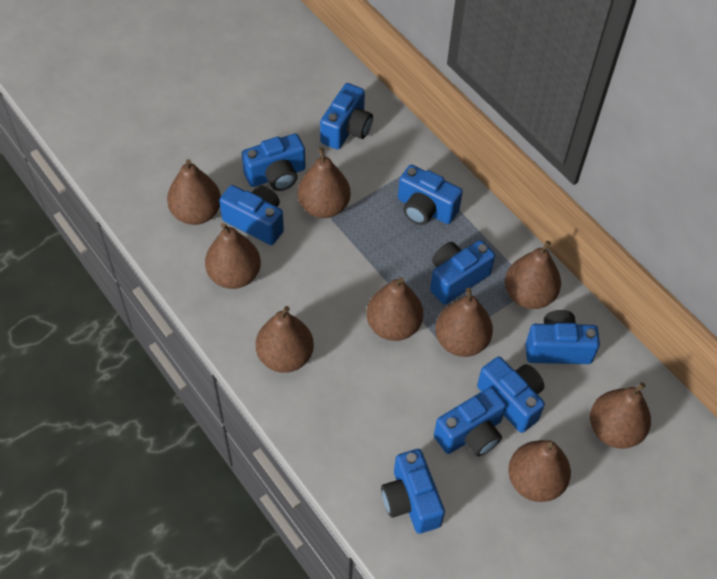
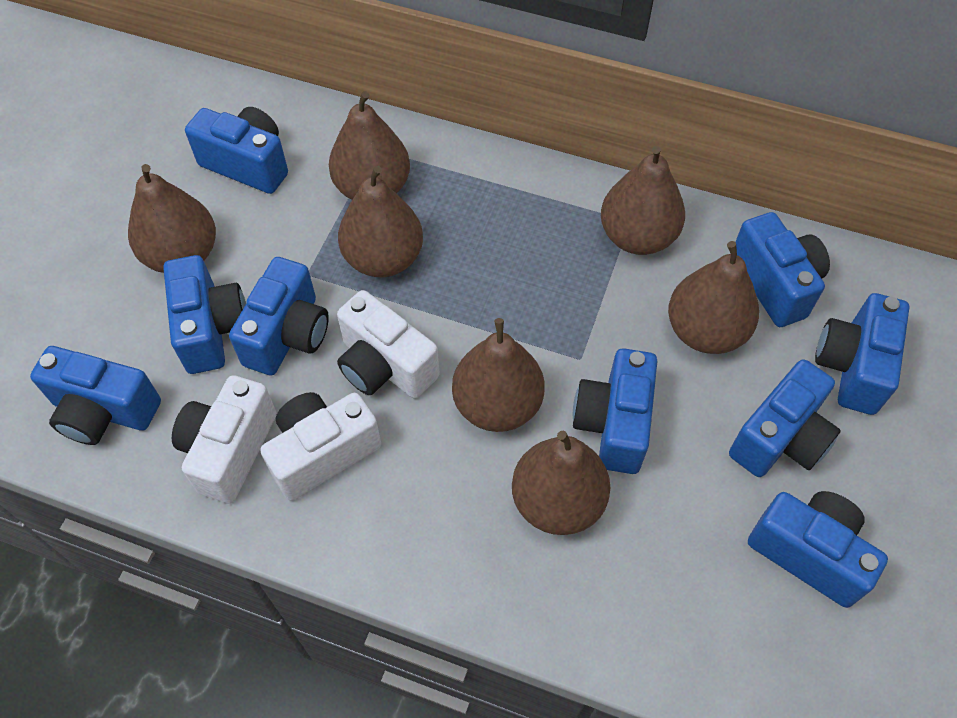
brown pear: 9 -> 7
white camera: 0 -> 3

